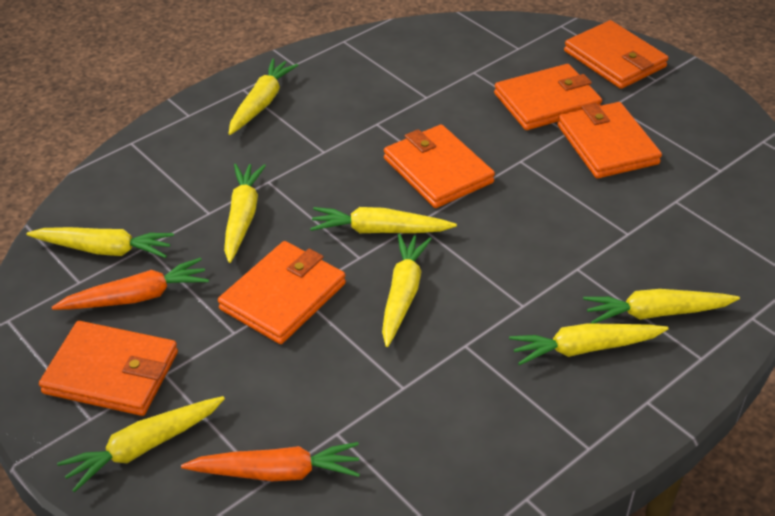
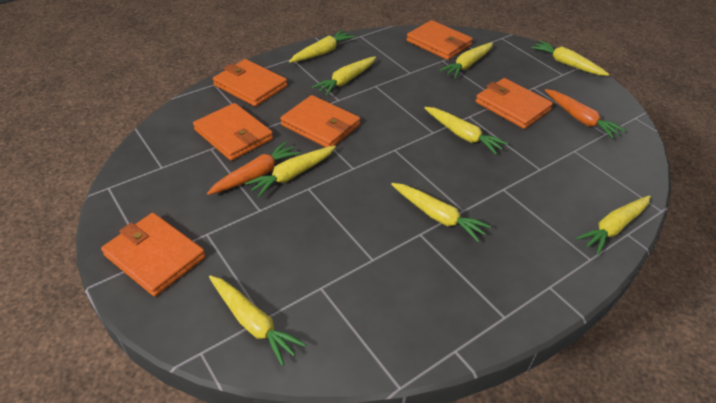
yellow carrot: 8 -> 9

